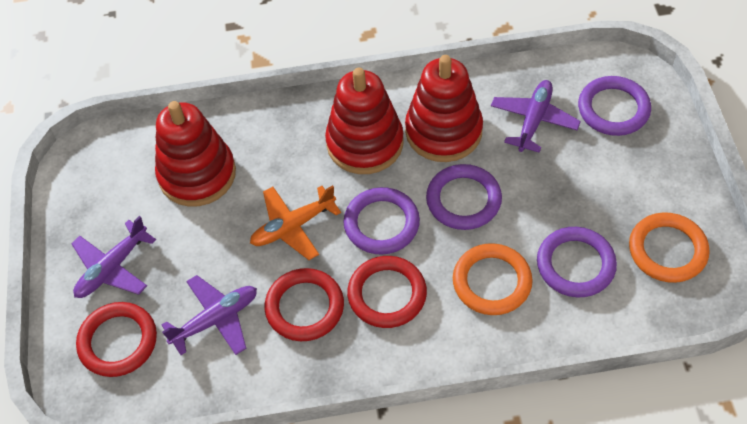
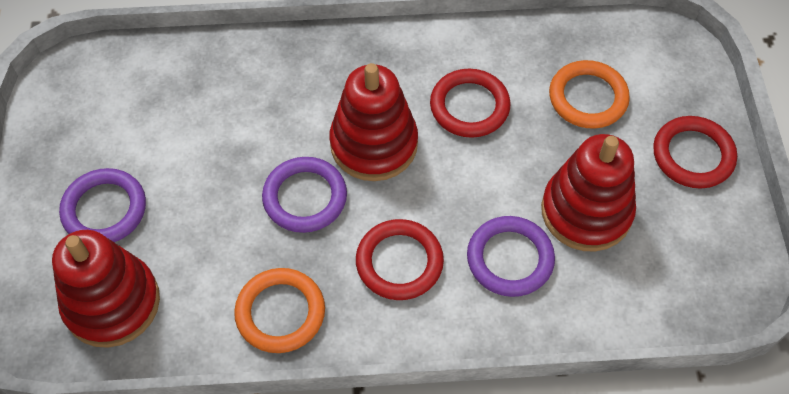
orange plane: 1 -> 0
purple plane: 3 -> 0
purple ring: 4 -> 3

